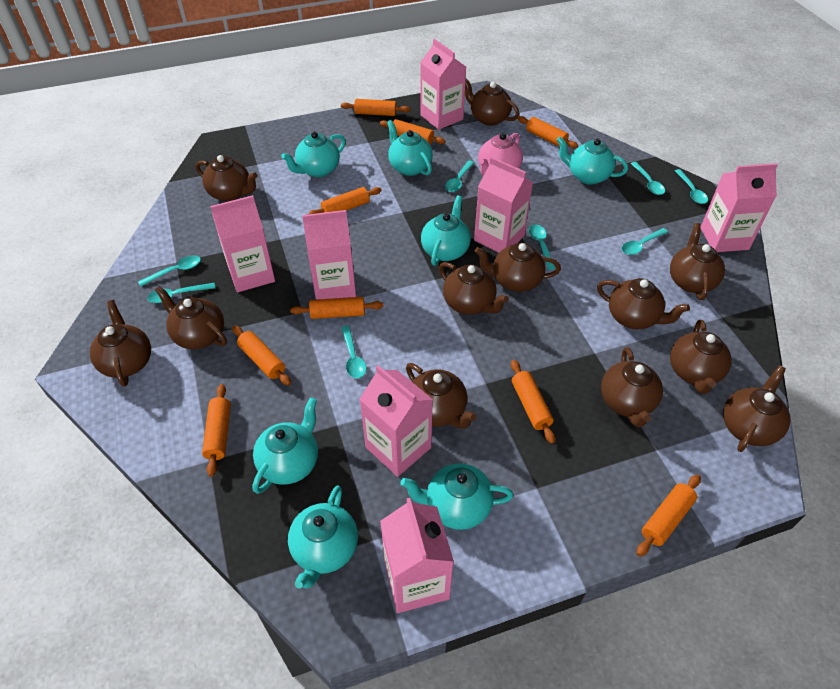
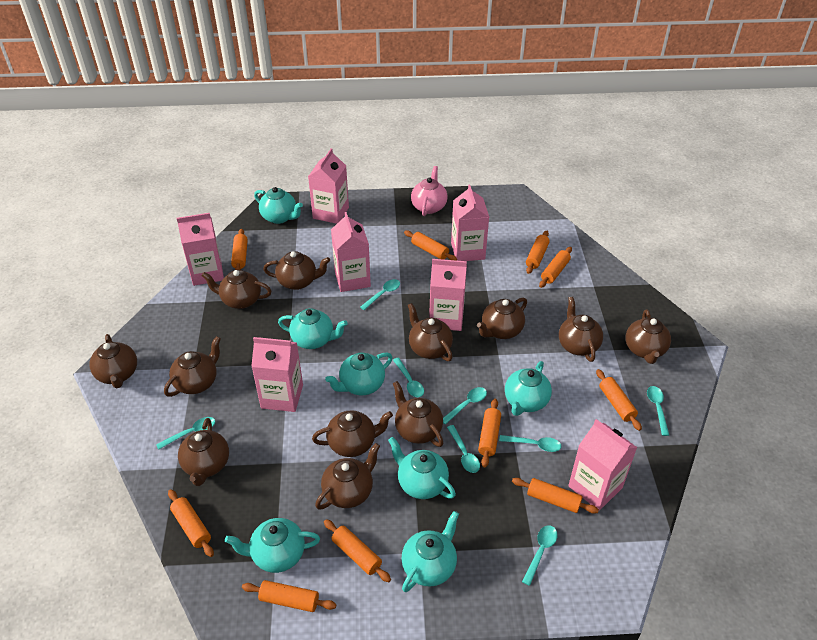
orange rolling pin: 9 -> 10

